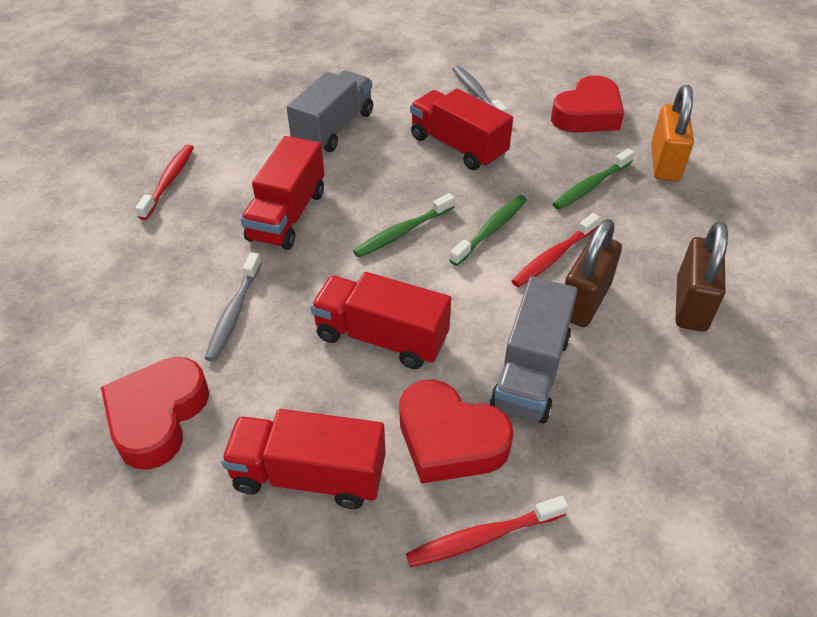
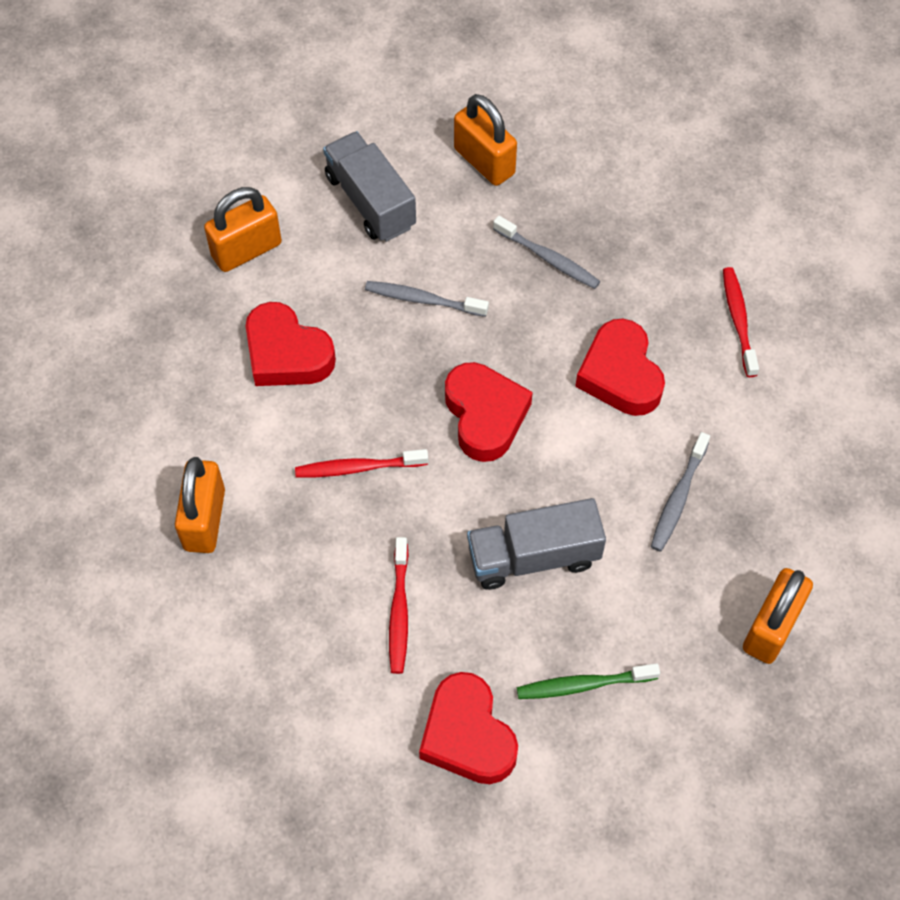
brown padlock: 2 -> 0
green toothbrush: 3 -> 1
grey toothbrush: 2 -> 3
orange padlock: 1 -> 4
red heart: 3 -> 4
red truck: 4 -> 0

